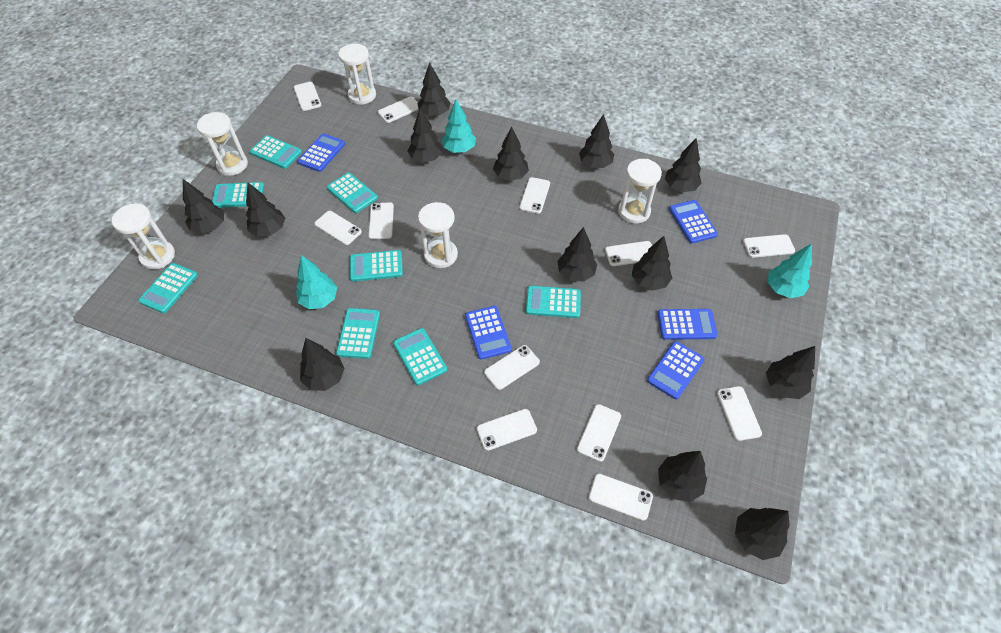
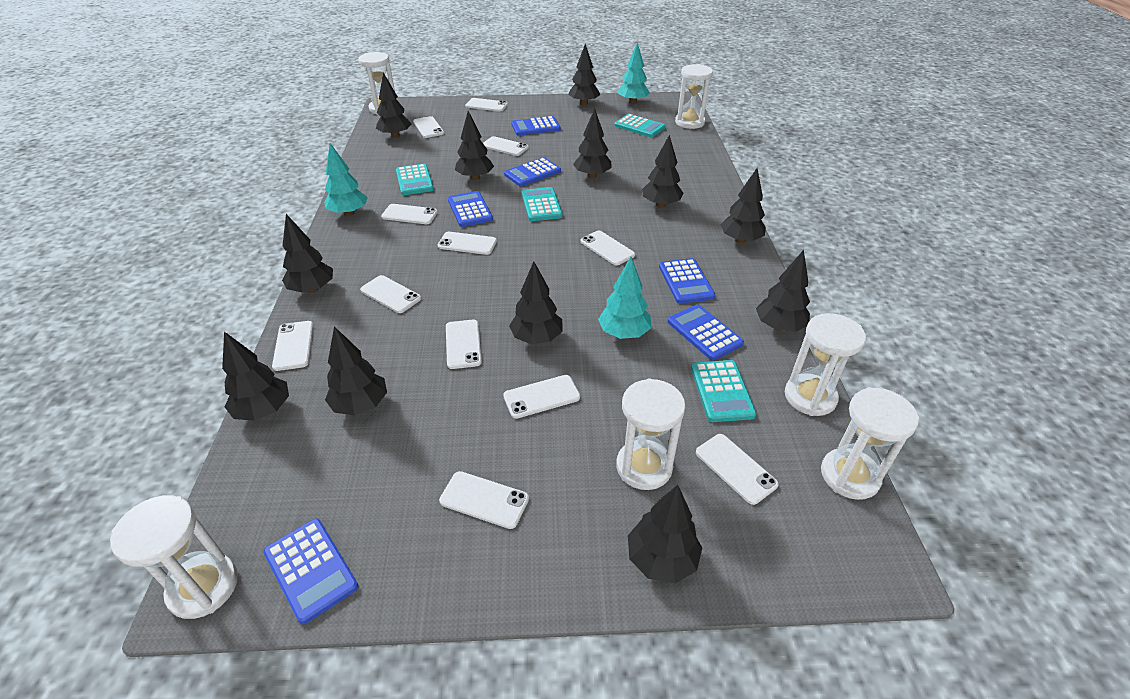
black tree: 13 -> 12
blue calculator: 5 -> 6
turquoise calculator: 8 -> 4
white hourglass: 5 -> 6

